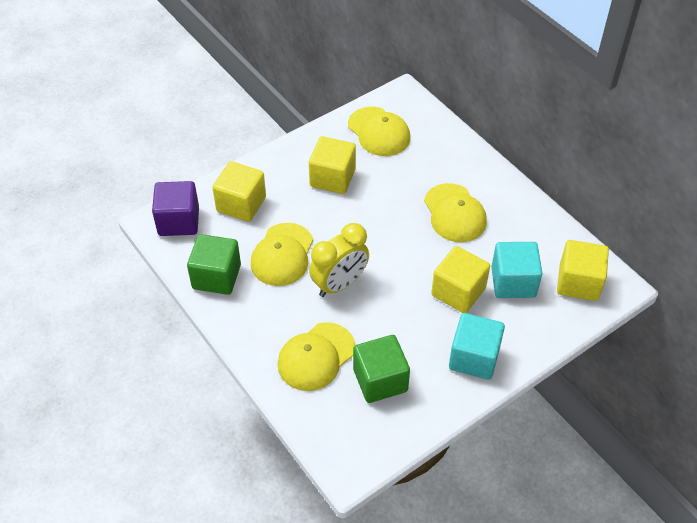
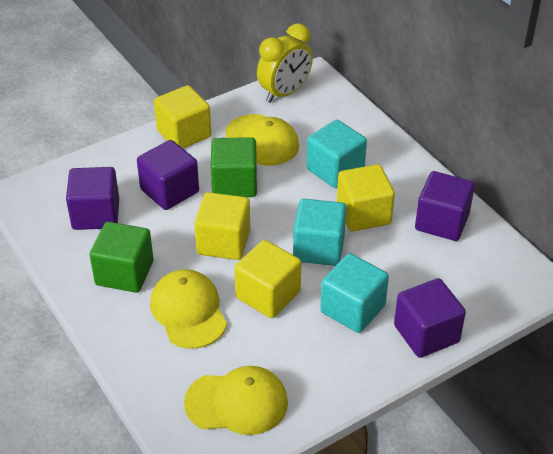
purple cube: 1 -> 4
turquoise cube: 2 -> 3
yellow cap: 4 -> 3

